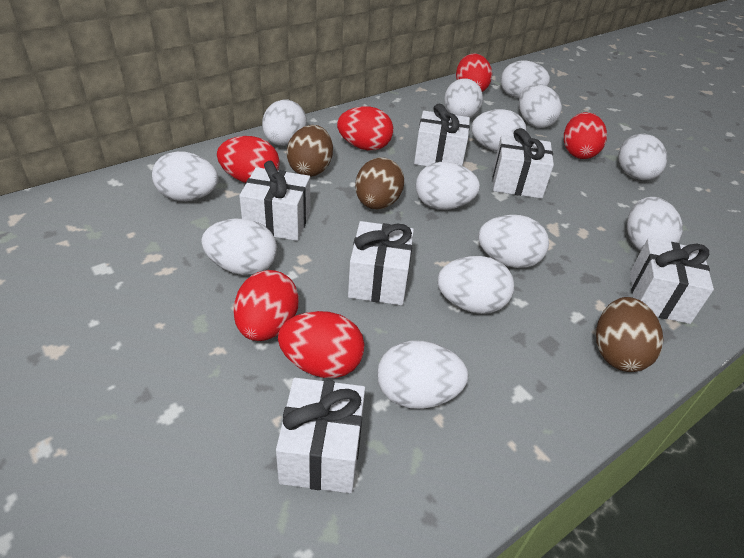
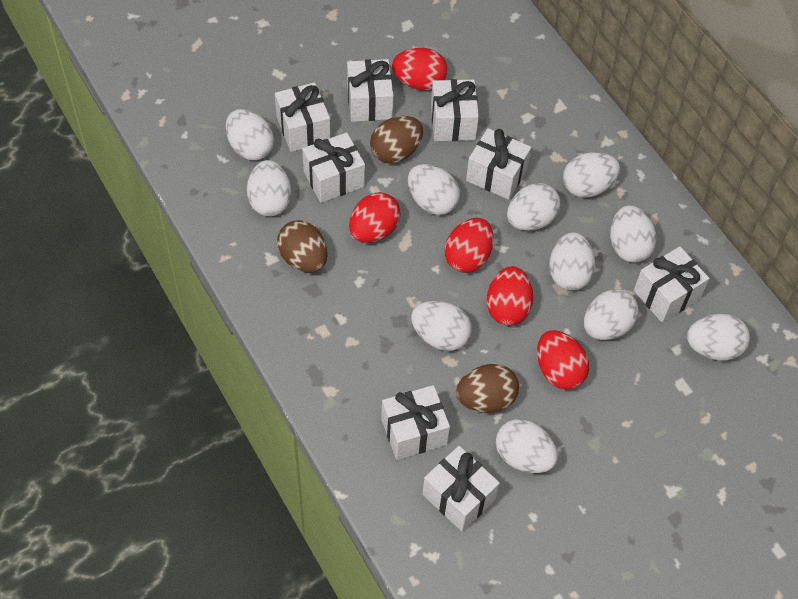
red egg: 6 -> 5
white egg: 13 -> 11
white gift: 6 -> 8

